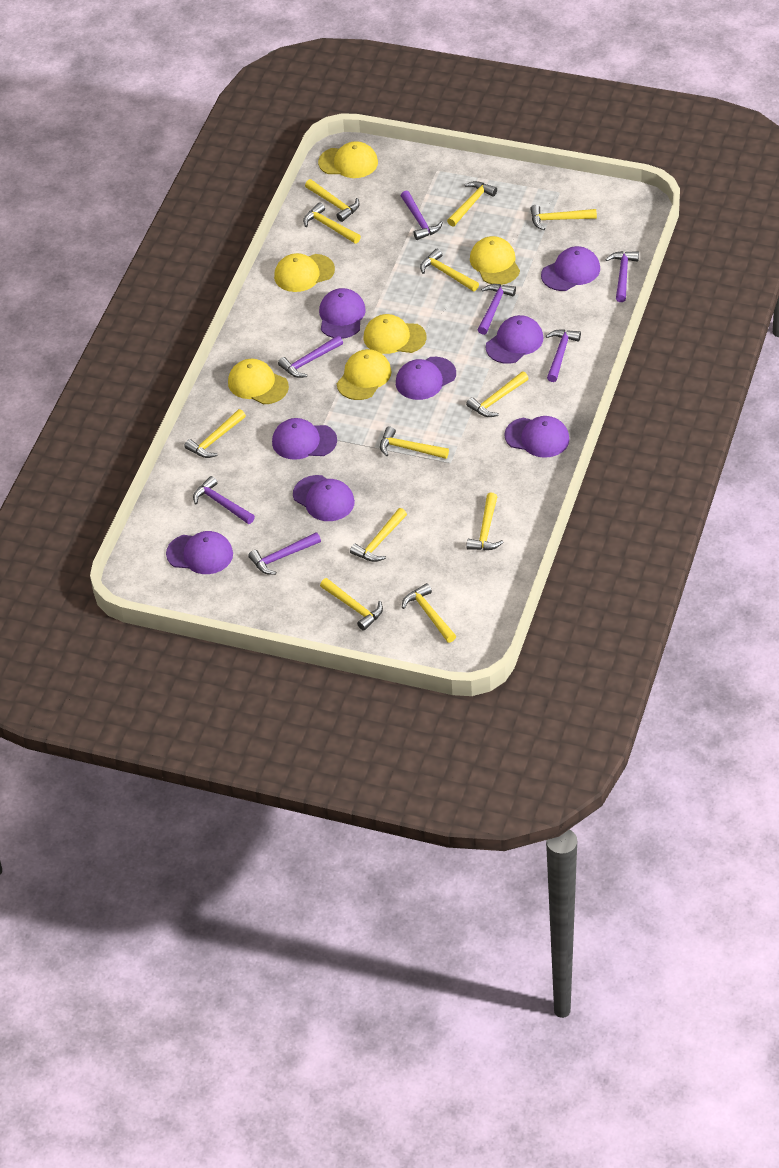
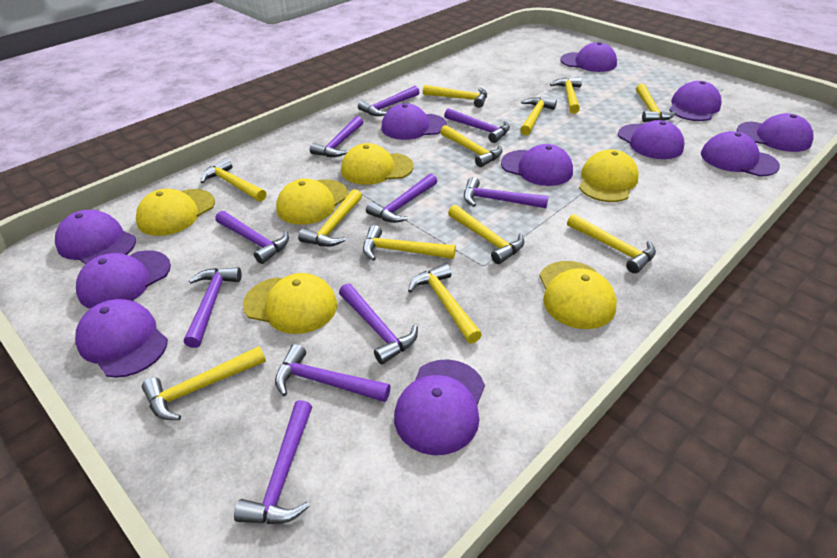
purple cap: 8 -> 11
purple hammer: 7 -> 10

